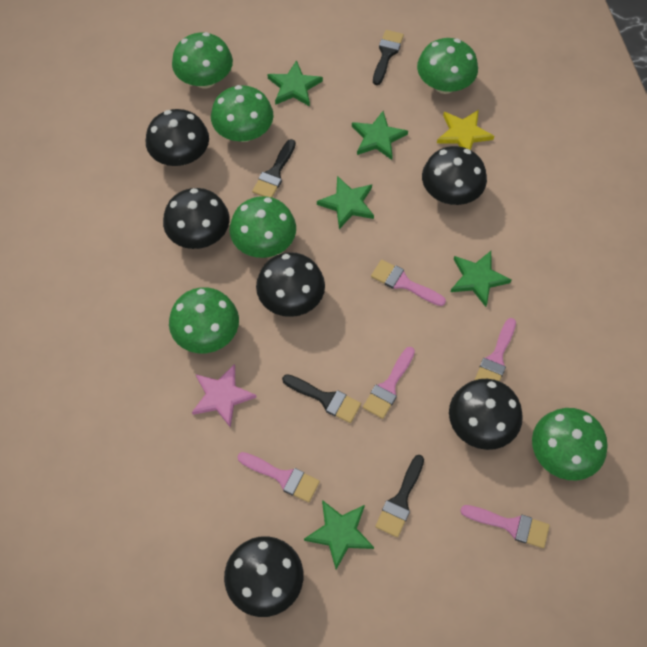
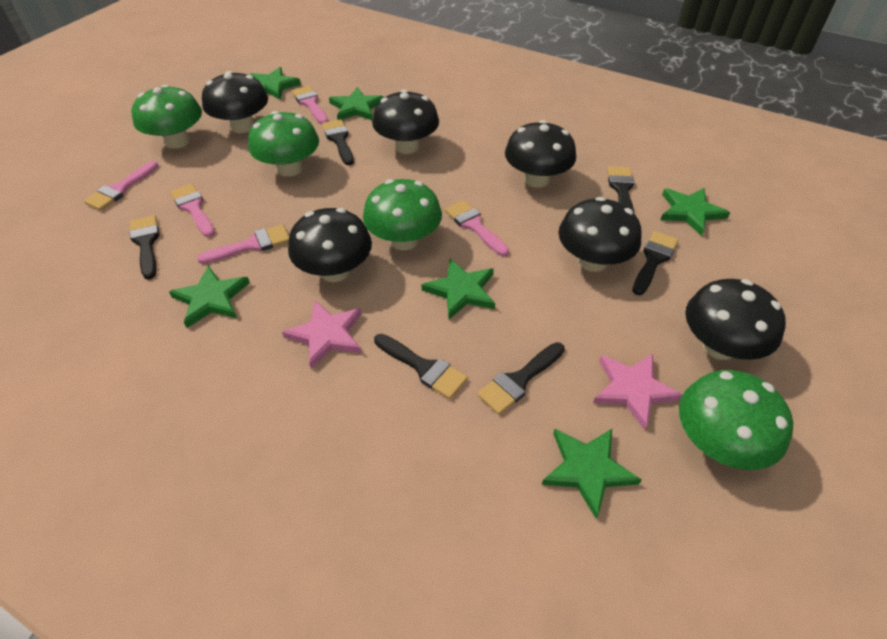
black brush: 4 -> 6
green mushroom: 6 -> 4
green star: 5 -> 6
pink star: 1 -> 2
yellow star: 1 -> 0

